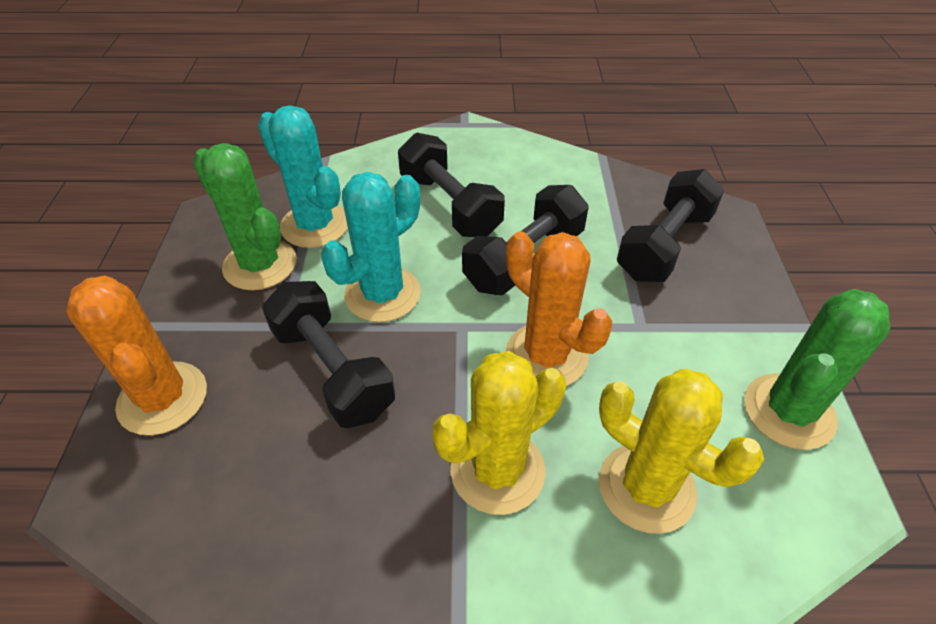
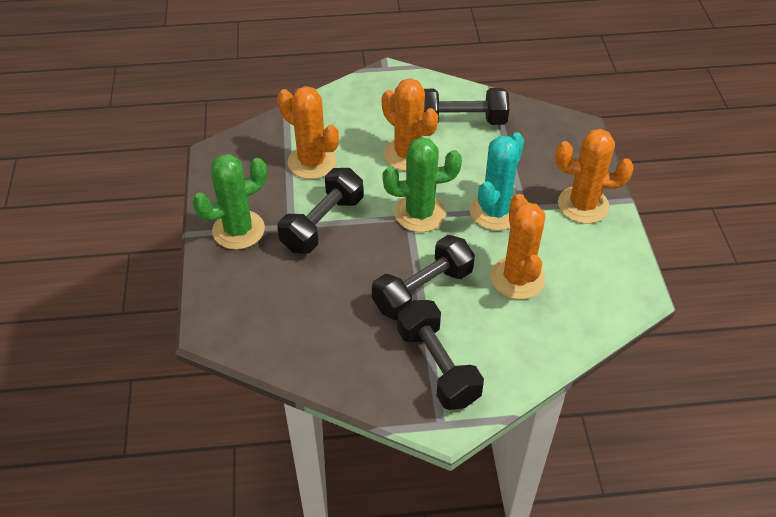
orange cactus: 2 -> 4
turquoise cactus: 2 -> 1
yellow cactus: 2 -> 0

